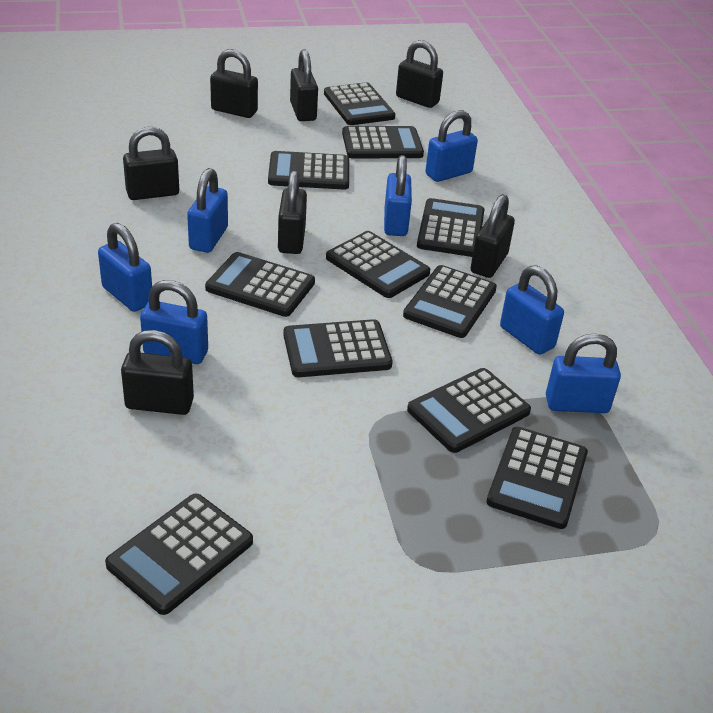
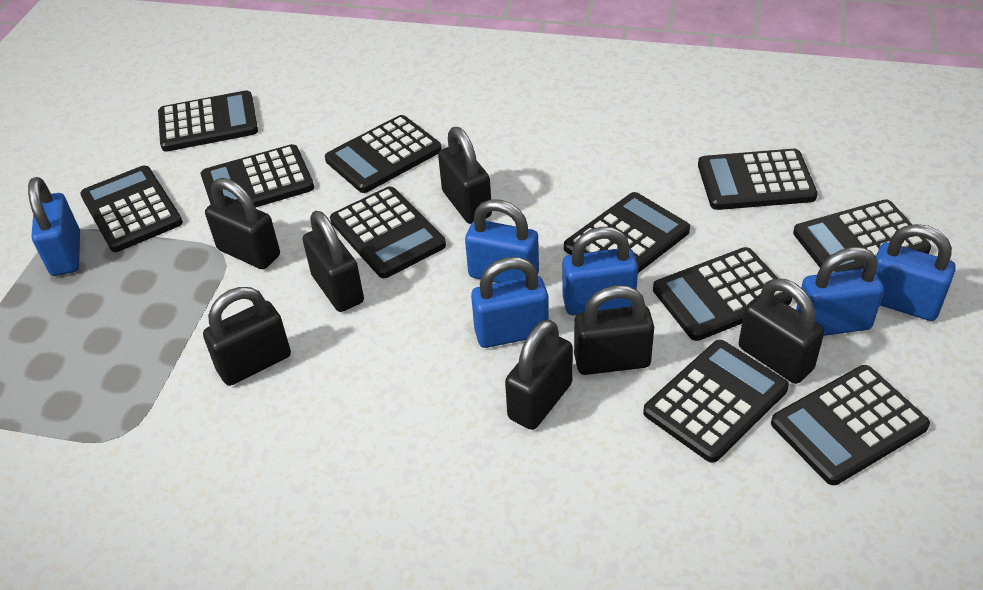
blue padlock: 7 -> 6

